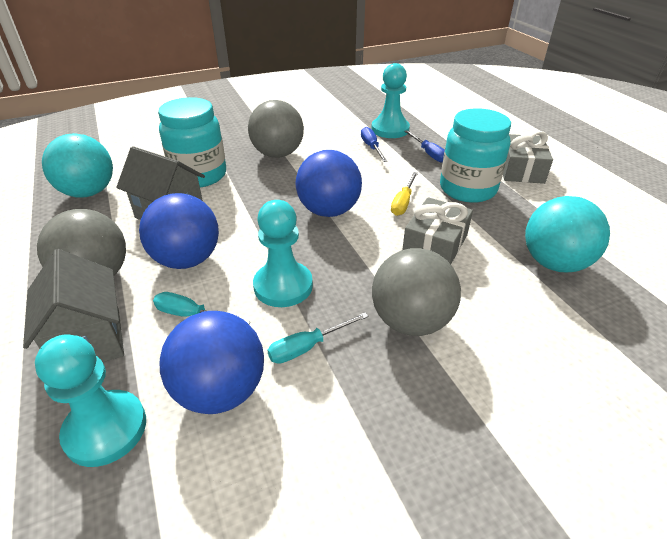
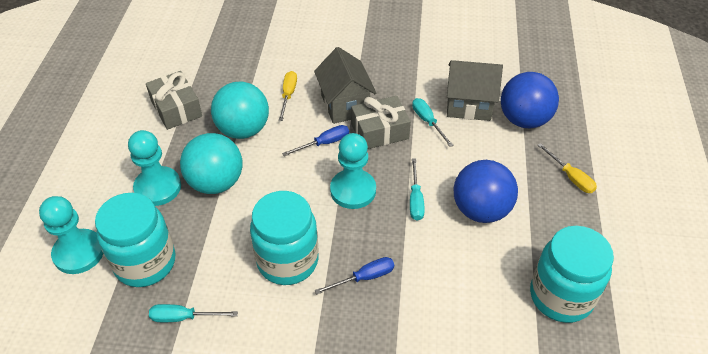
blue ball: 3 -> 2
grey ball: 3 -> 0
turquoise jar: 2 -> 3
turquoise screwdriver: 2 -> 3
yellow screwdriver: 1 -> 2

